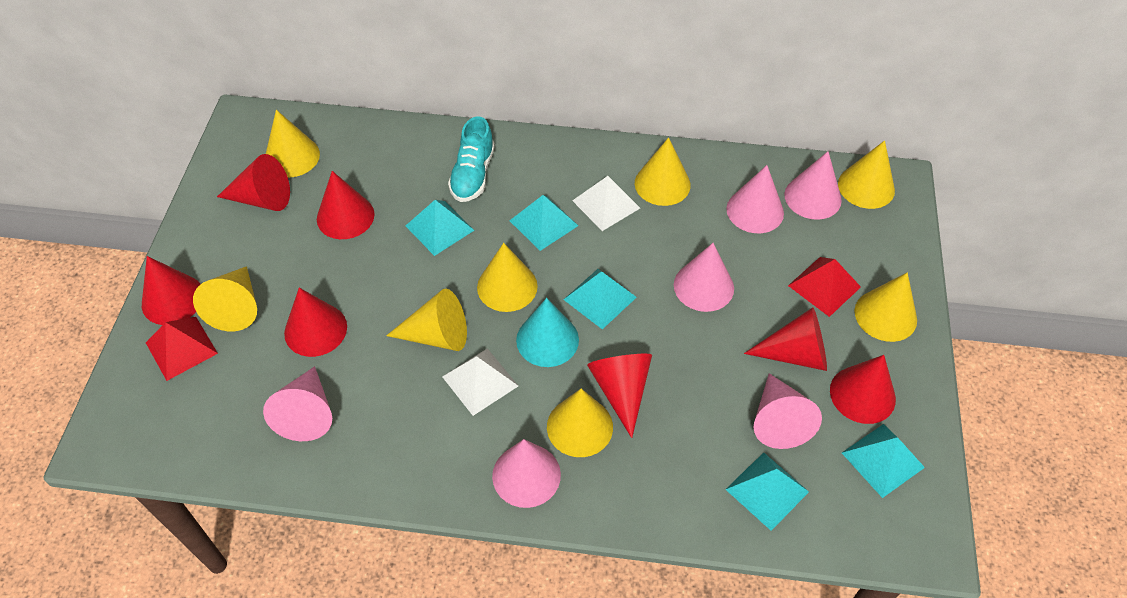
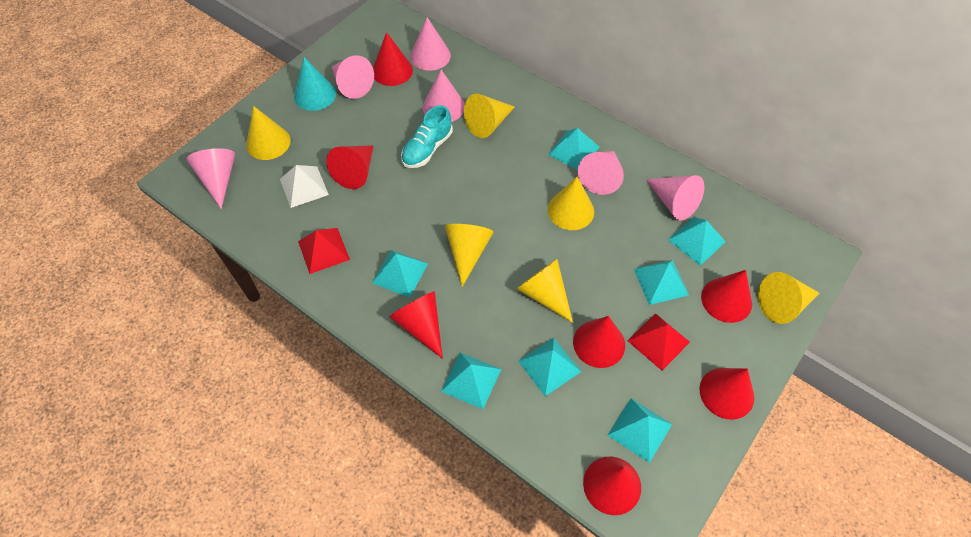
turquoise pyramid: 5 -> 7
white pyramid: 2 -> 1
yellow cone: 8 -> 6

